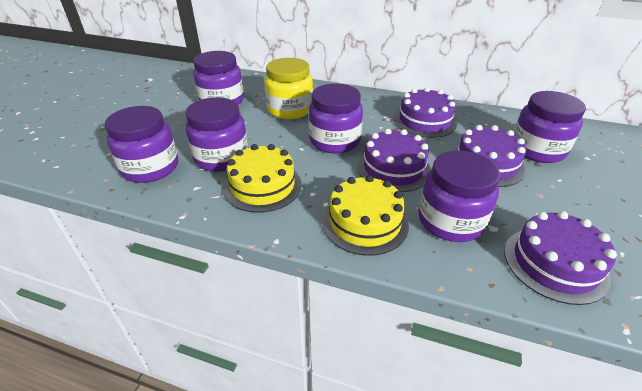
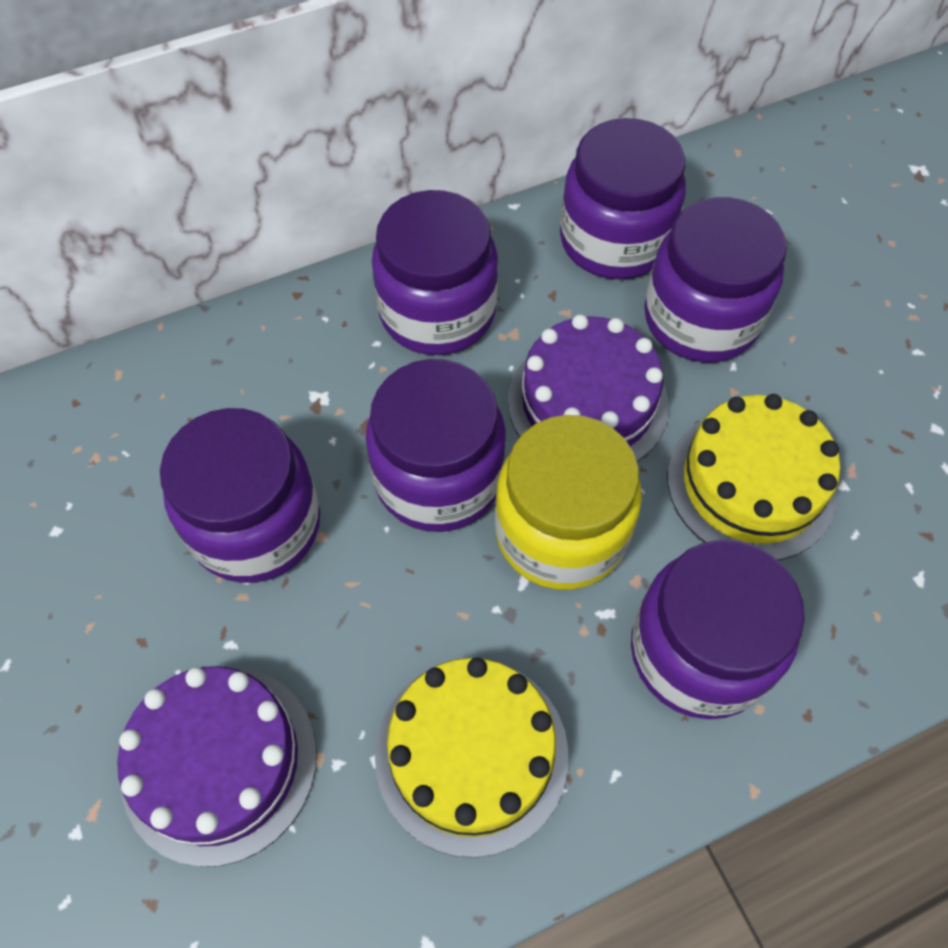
purple cake: 4 -> 2

